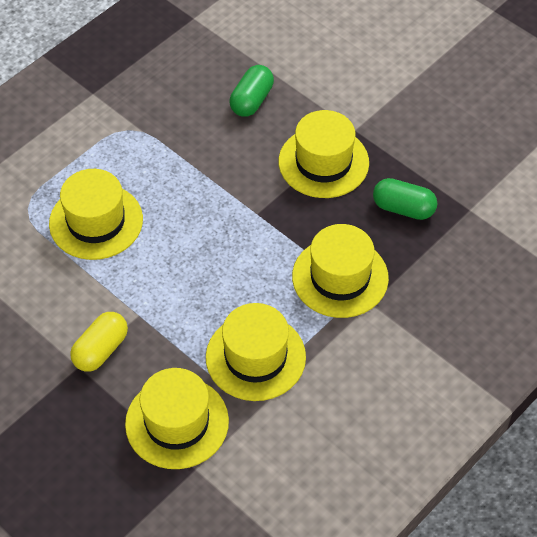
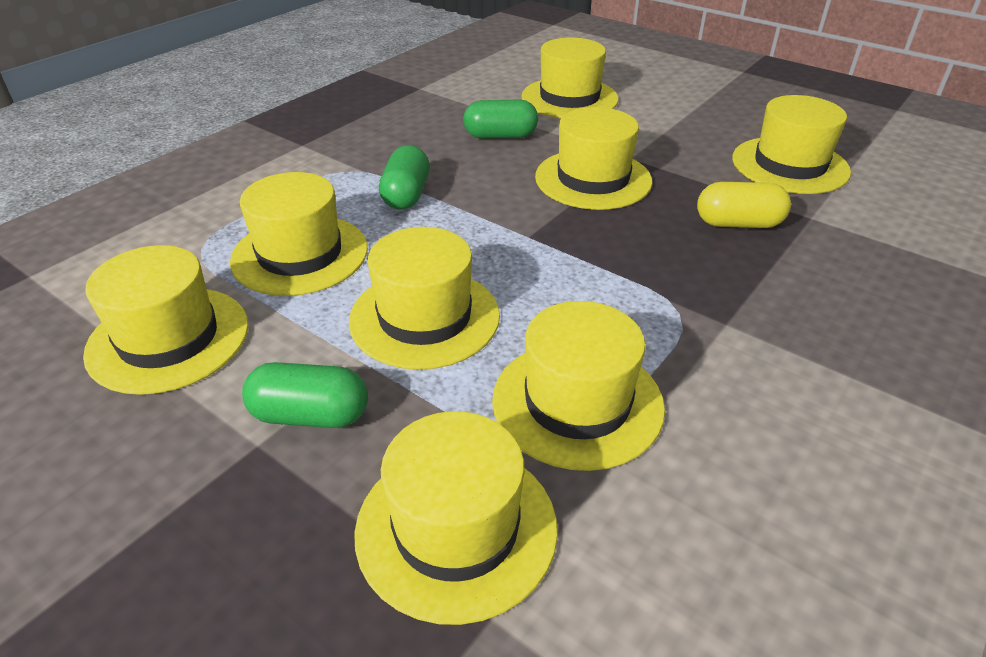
green capsule: 2 -> 3
yellow hat: 5 -> 8

